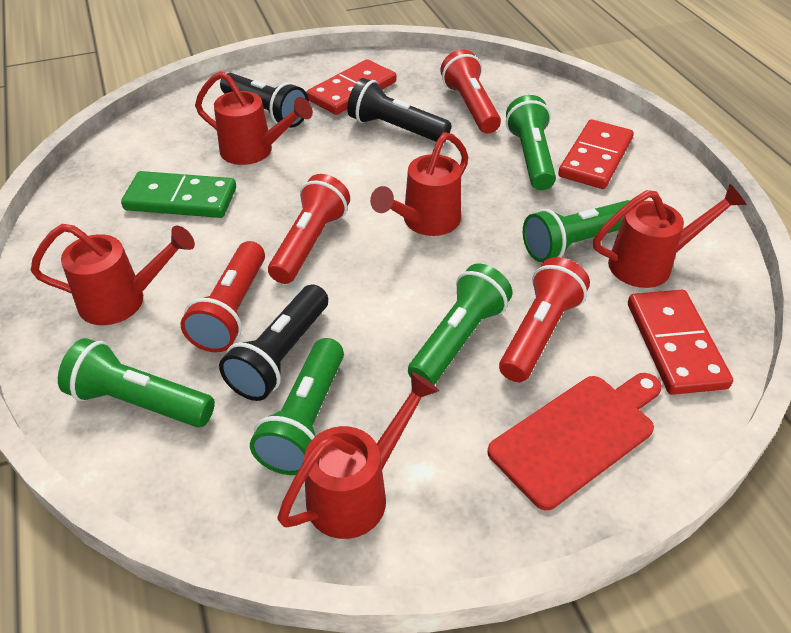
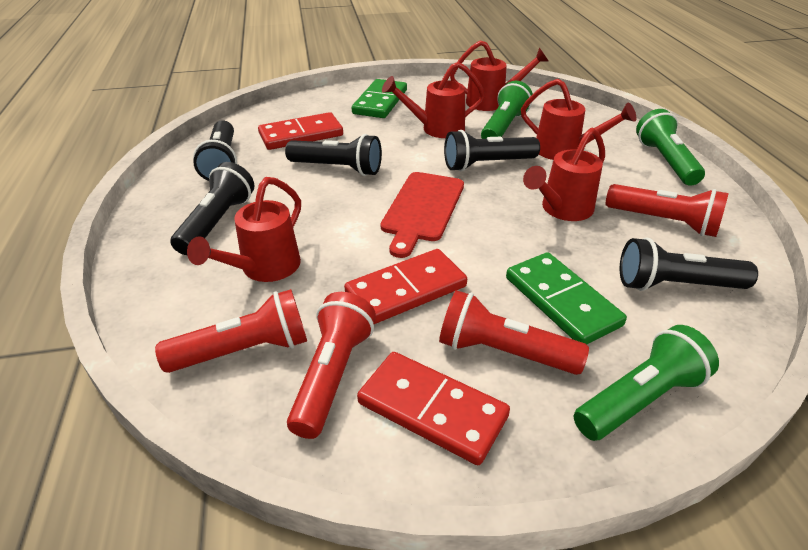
black flashlight: 3 -> 5
green domino: 1 -> 2
green flashlight: 5 -> 3

